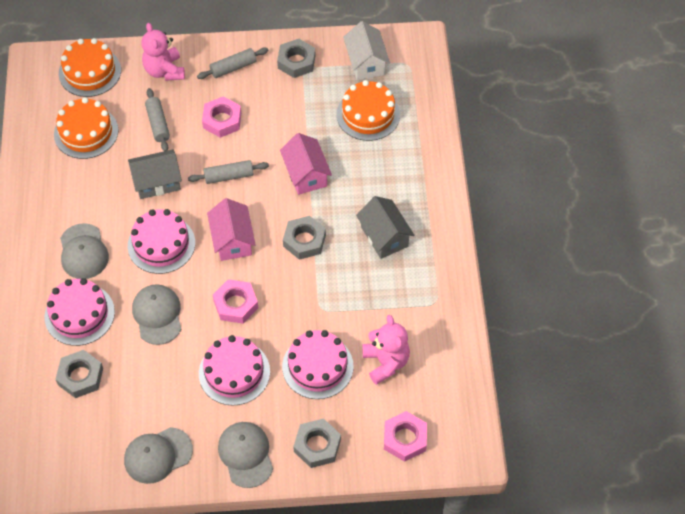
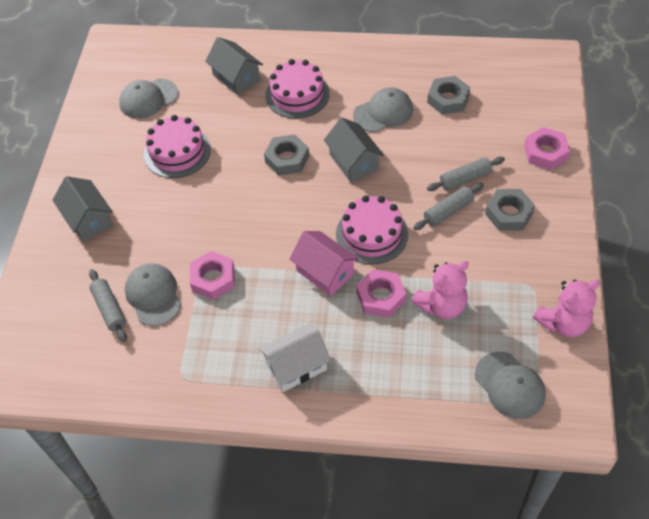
grey house: 2 -> 3
grey nut: 4 -> 3
orange cake: 3 -> 0
pink cake: 4 -> 3
pink house: 2 -> 1

